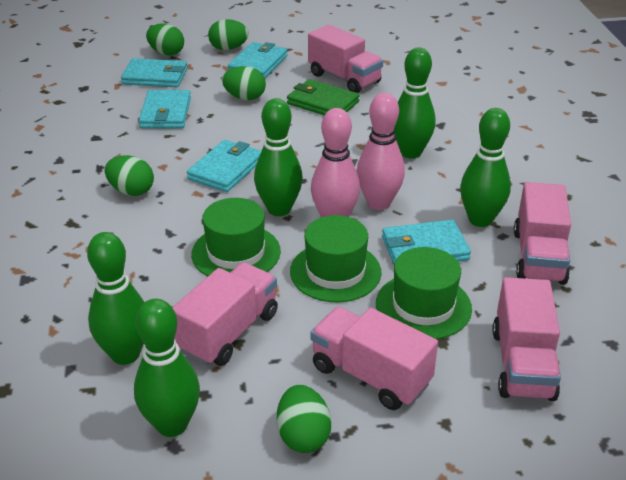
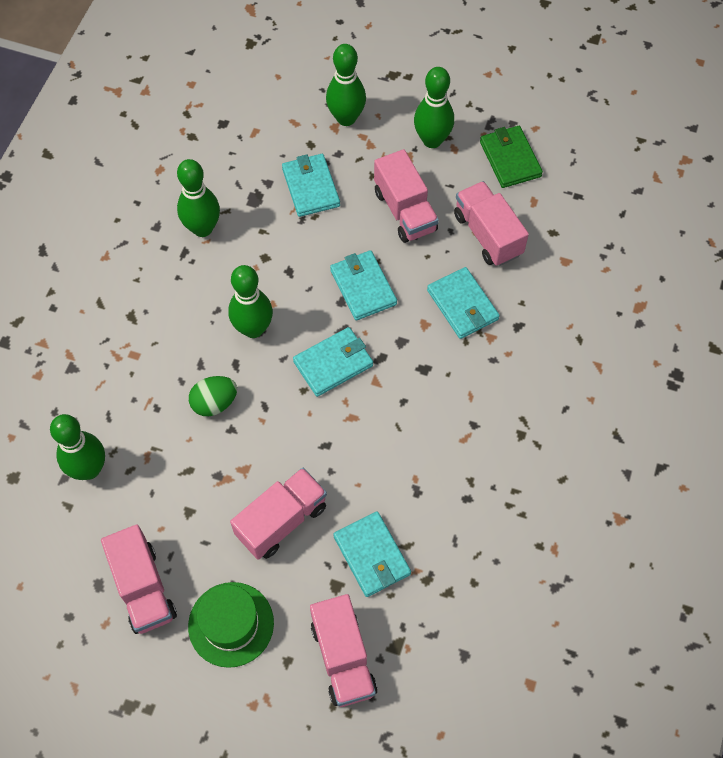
green egg: 5 -> 1
green hat: 3 -> 1
pink bowling pin: 2 -> 0

